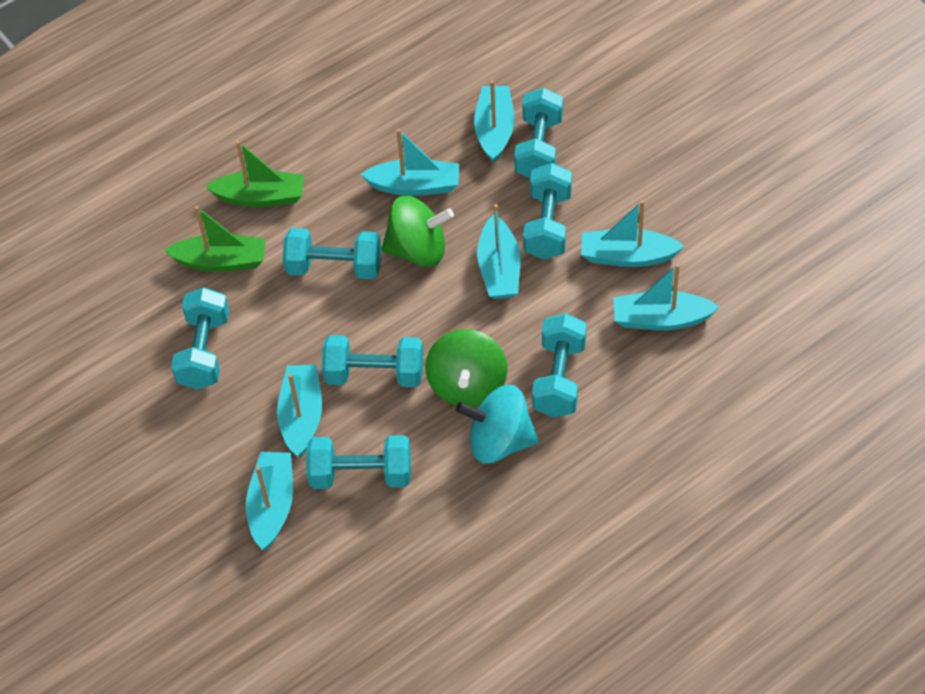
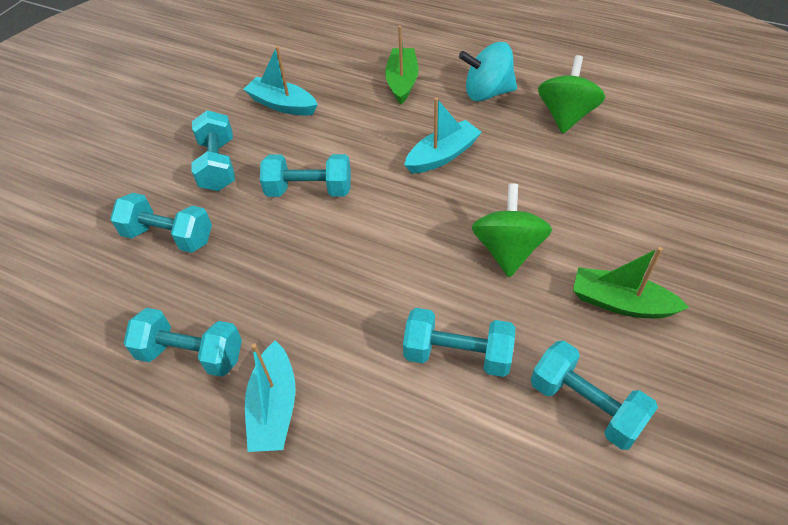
turquoise boat: 7 -> 3
turquoise dumbbell: 7 -> 6

